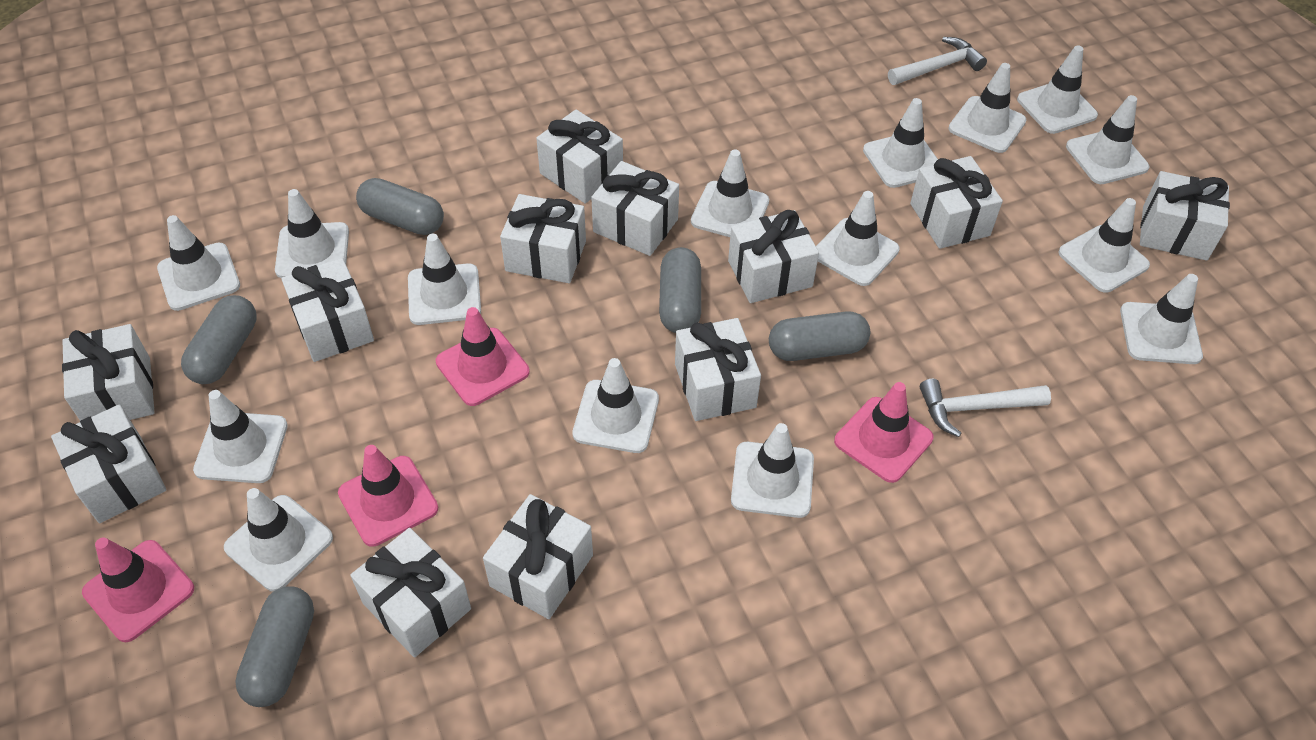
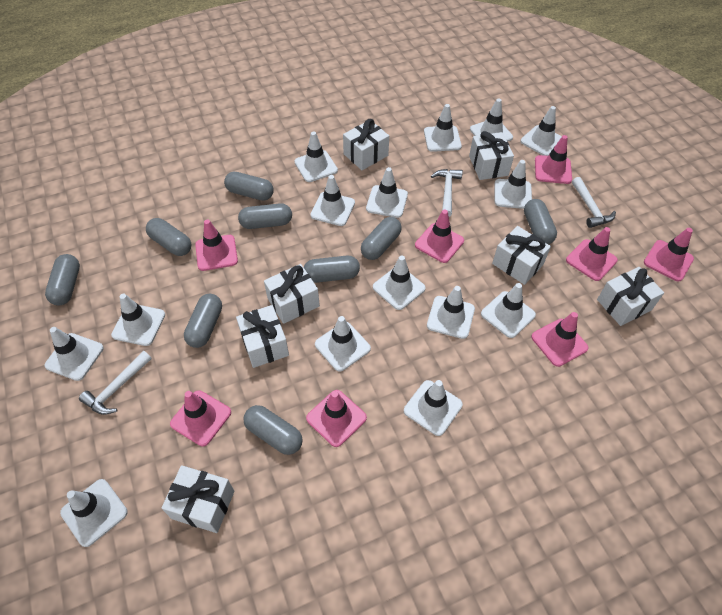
grey capsule: 5 -> 9
pink traffic cone: 4 -> 8
white gift: 12 -> 7
white hammer: 2 -> 3

